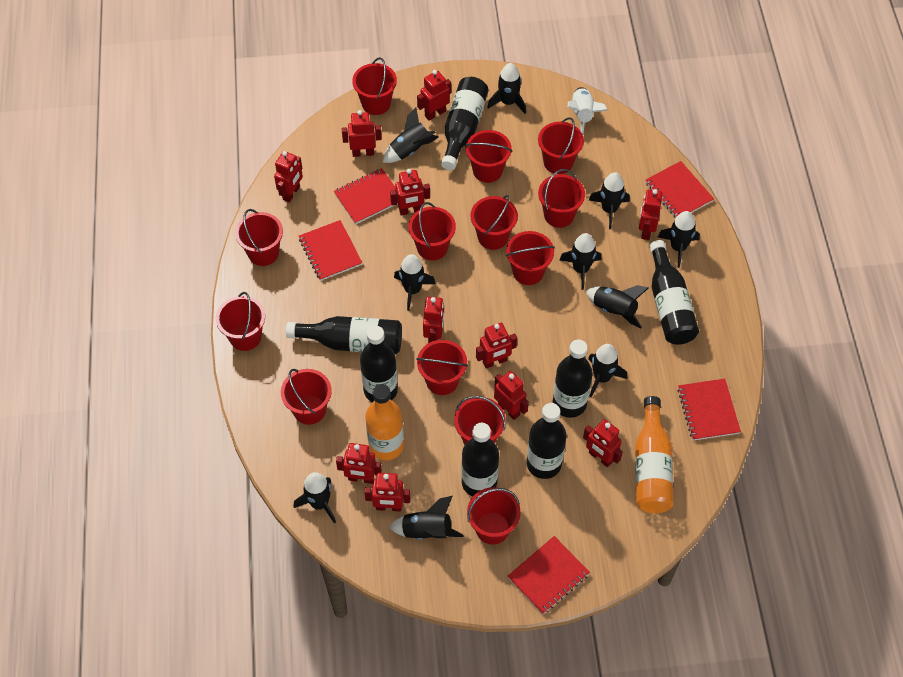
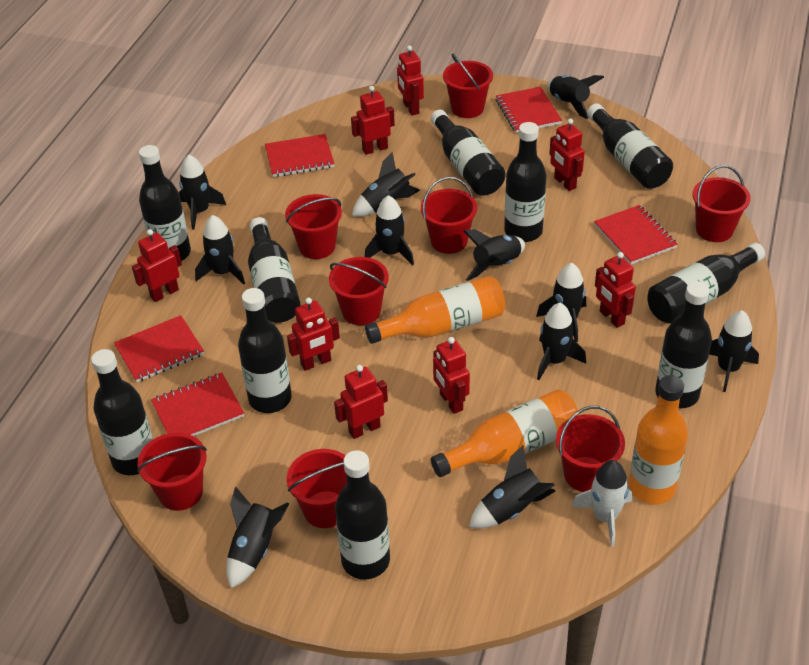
black bottle: 7 -> 10
black rocket: 10 -> 11
orange bottle: 2 -> 3
red bucket: 13 -> 8
red robot: 11 -> 8

